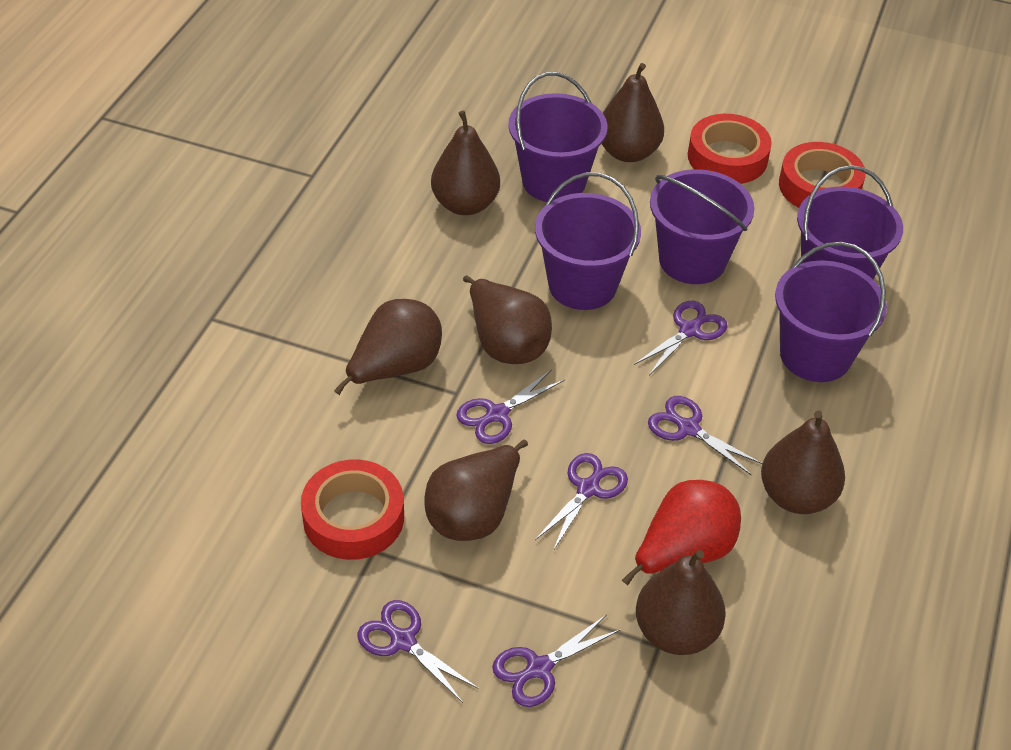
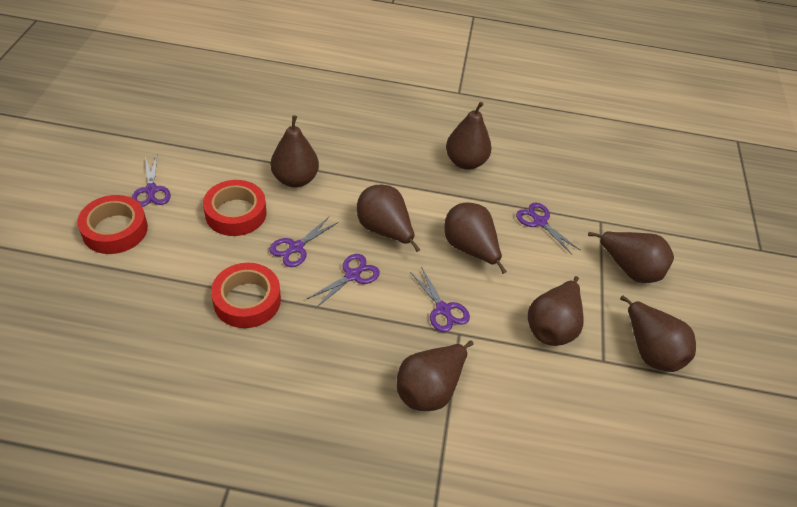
brown pear: 7 -> 8
purple bucket: 5 -> 0
purple scissors: 6 -> 5
red pear: 1 -> 0

